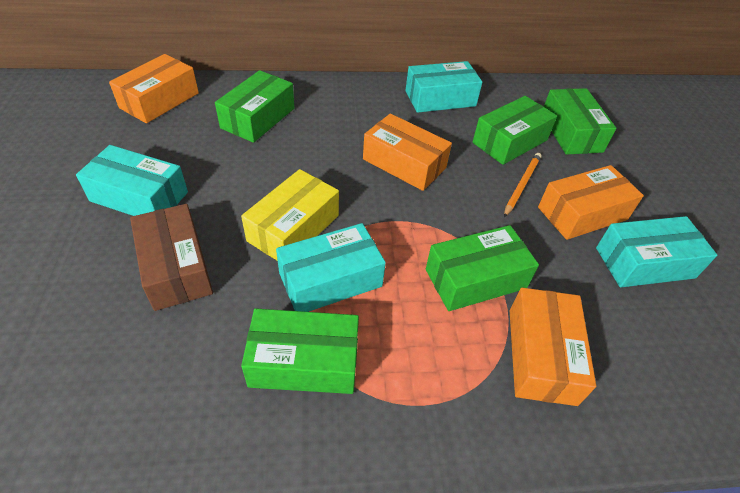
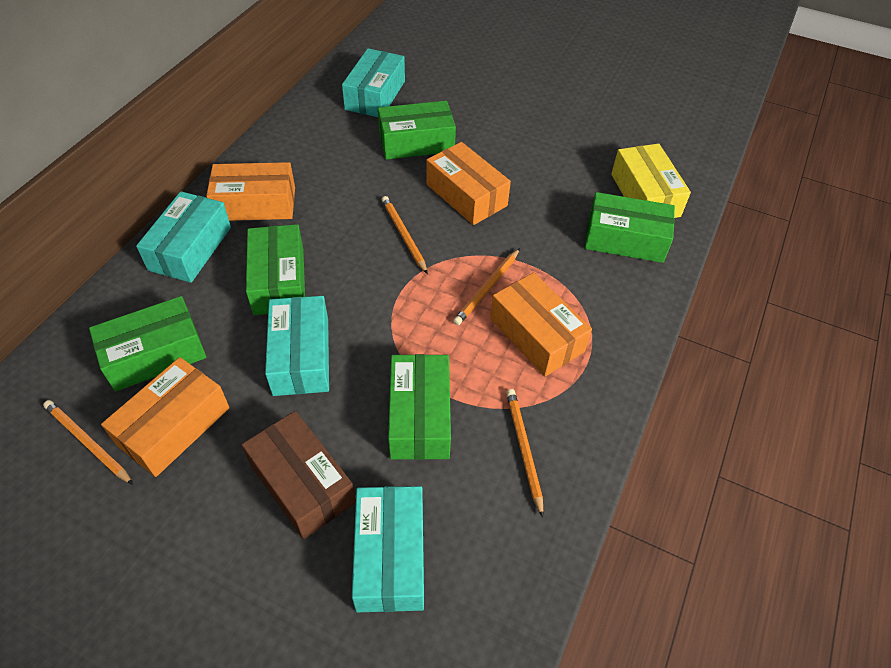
orange pencil: 1 -> 4

